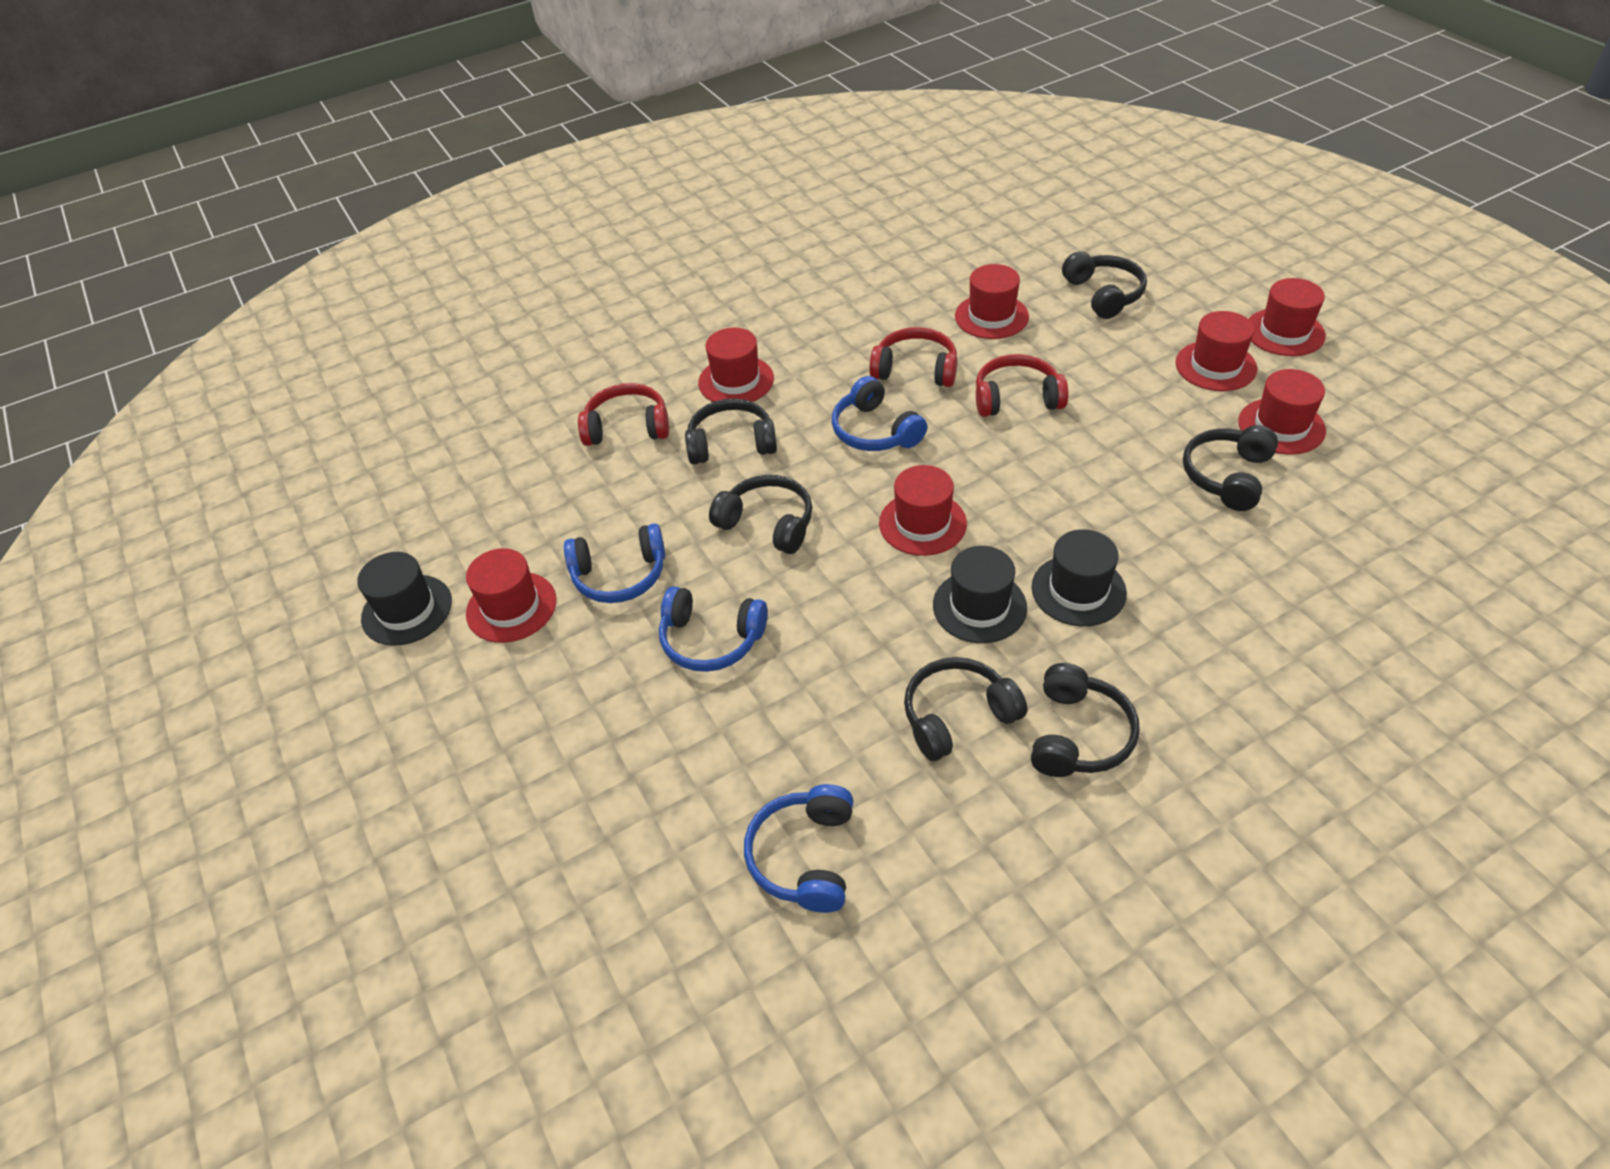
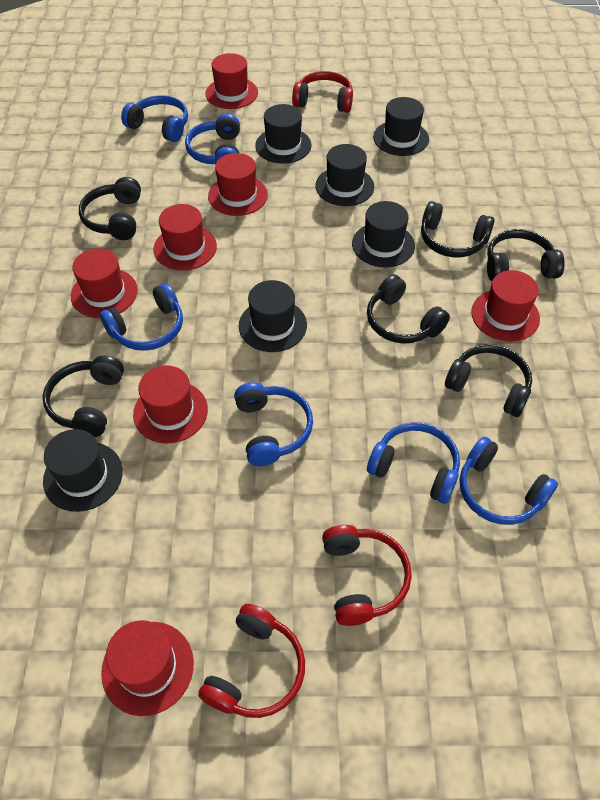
black hat: 3 -> 6
blue headphones: 4 -> 6

